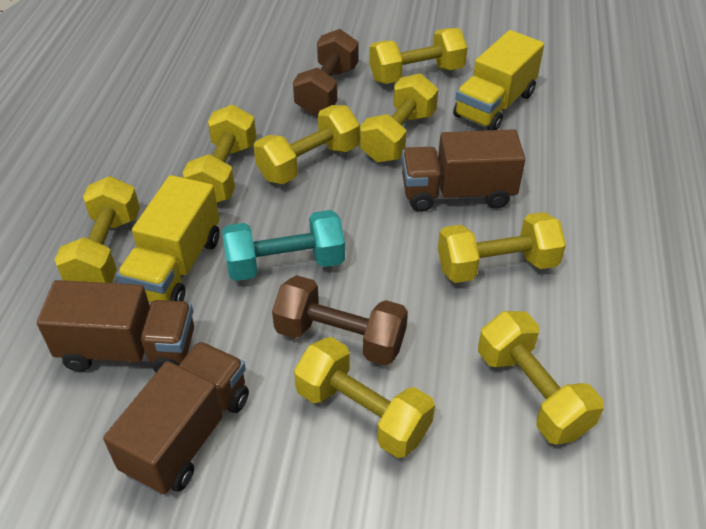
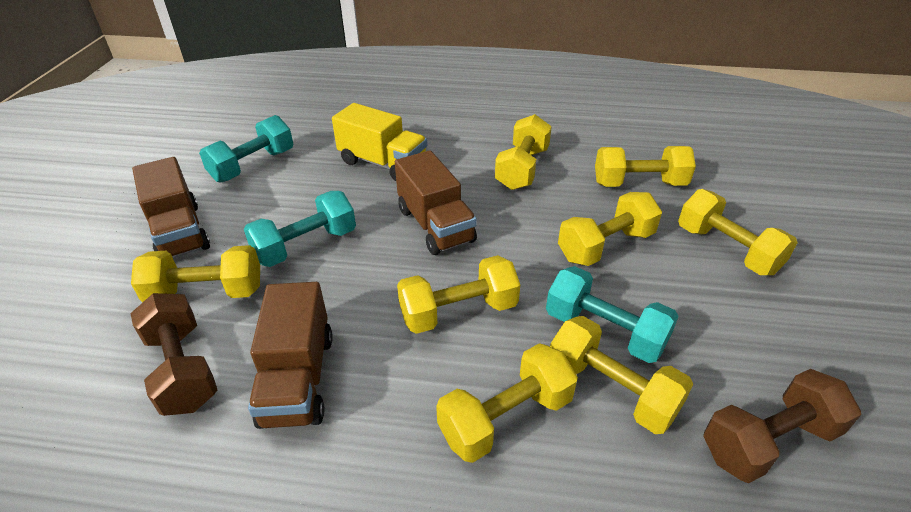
turquoise dumbbell: 1 -> 3
yellow truck: 2 -> 1

